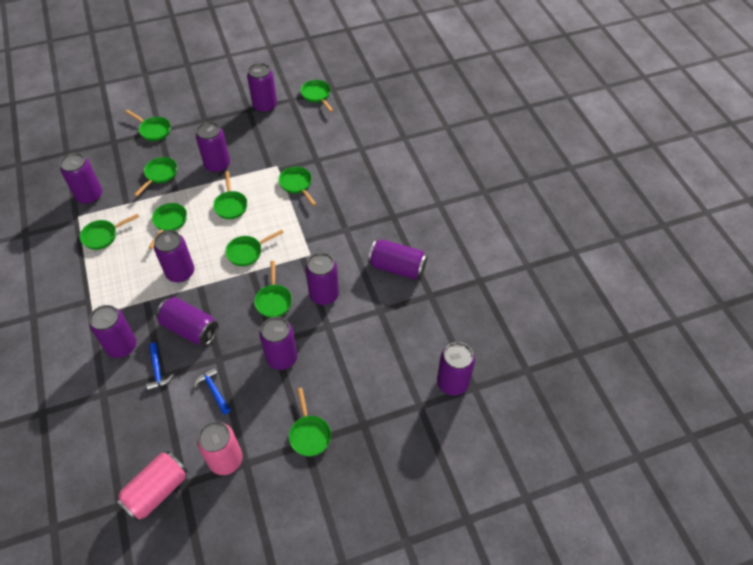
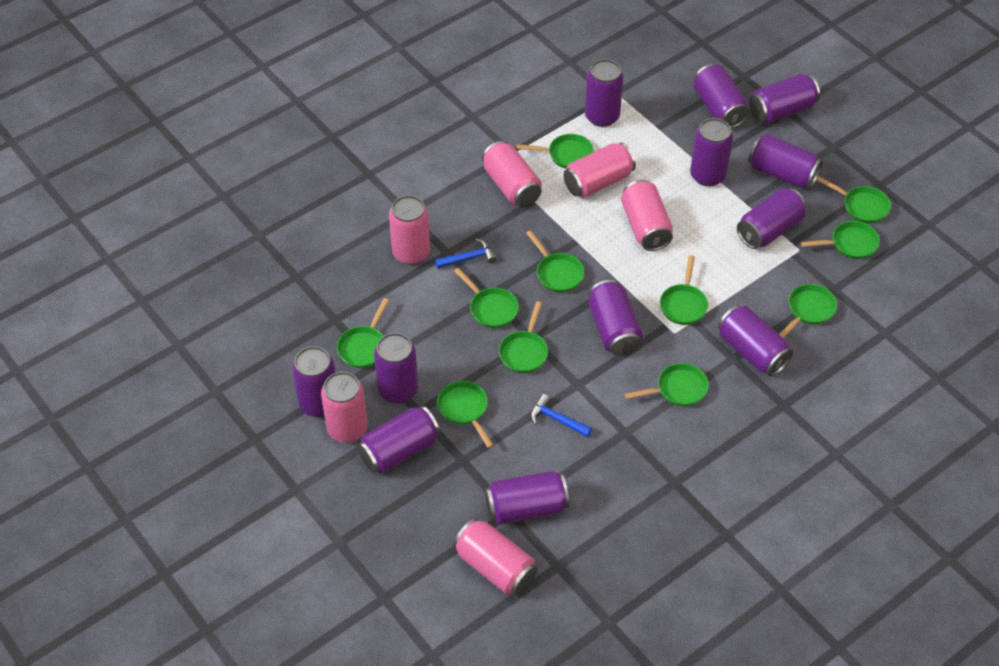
green pan: 10 -> 11
pink can: 2 -> 6
purple can: 10 -> 12

